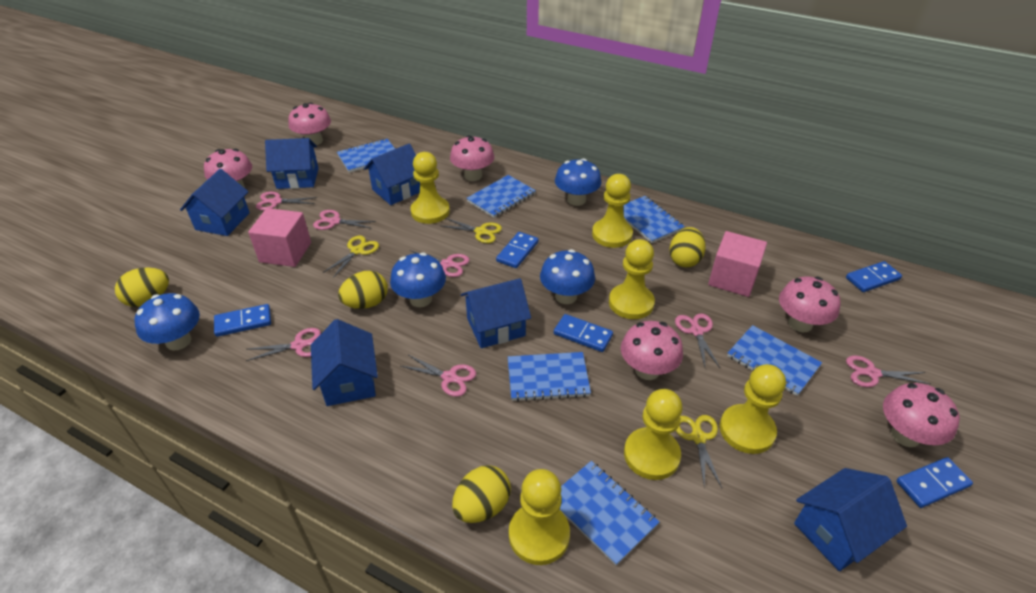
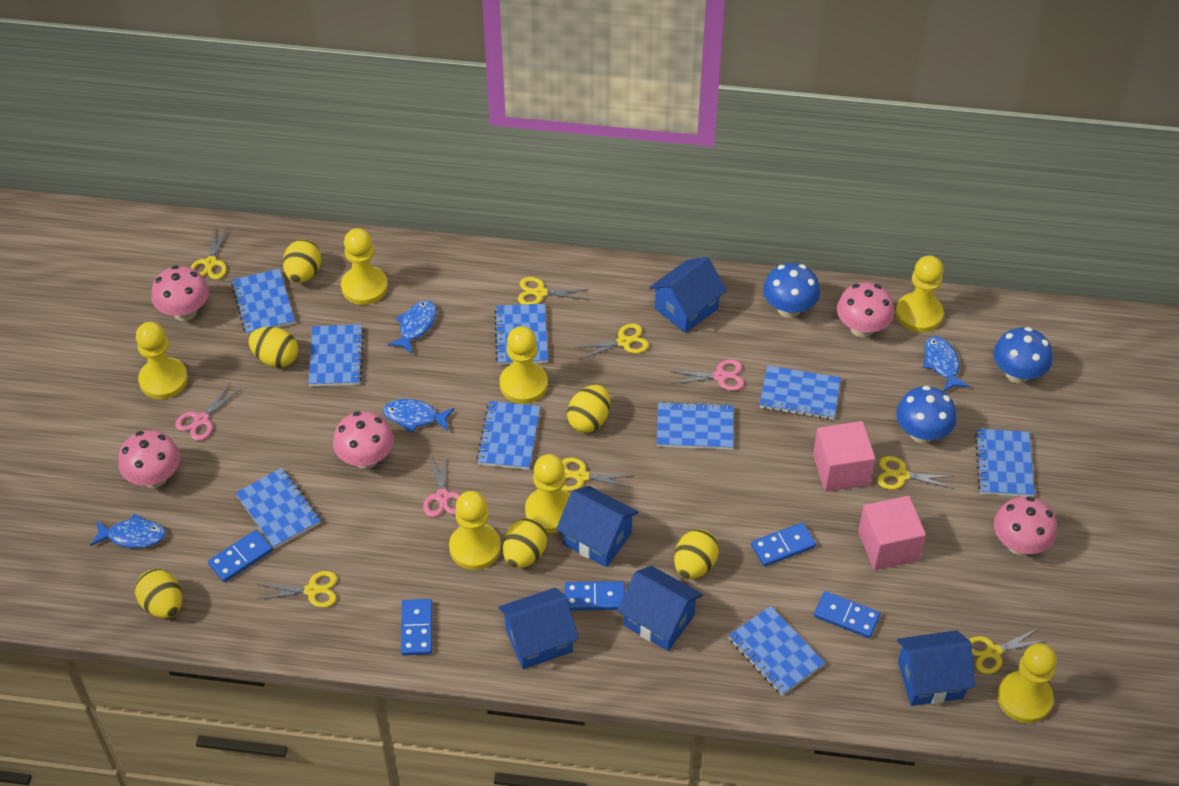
blue fish: 0 -> 4
blue house: 6 -> 5
blue mushroom: 4 -> 3
blue notebook: 6 -> 9
pink mushroom: 6 -> 5
pink scissors: 7 -> 3
yellow egg: 4 -> 6
yellow pawn: 6 -> 7
yellow scissors: 3 -> 7

